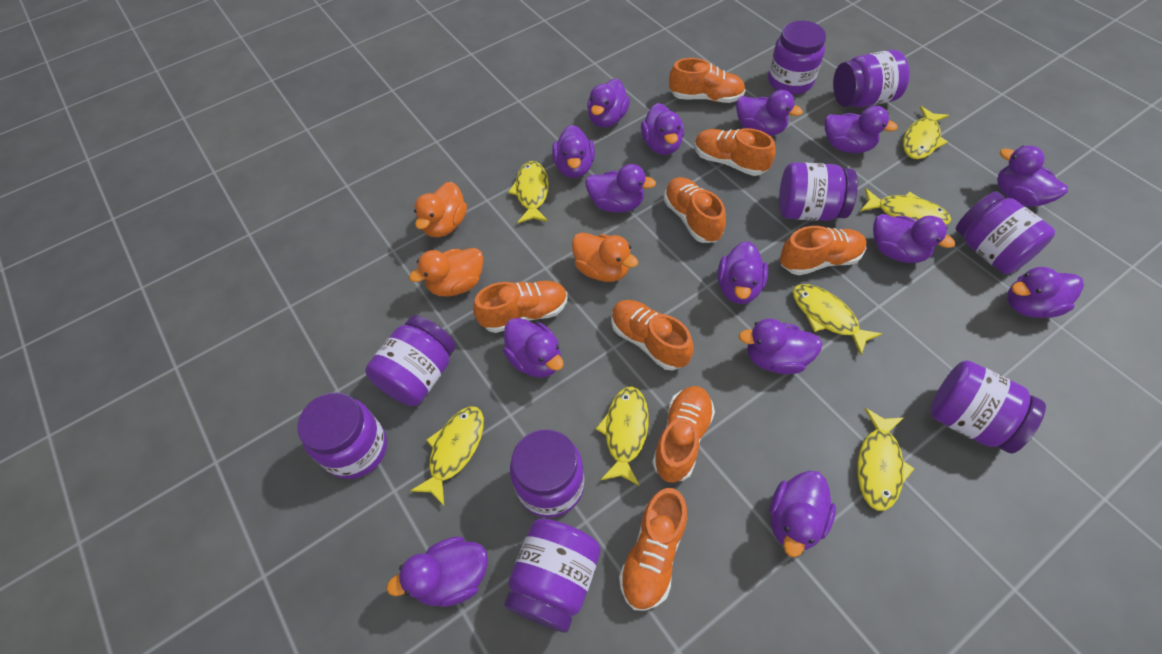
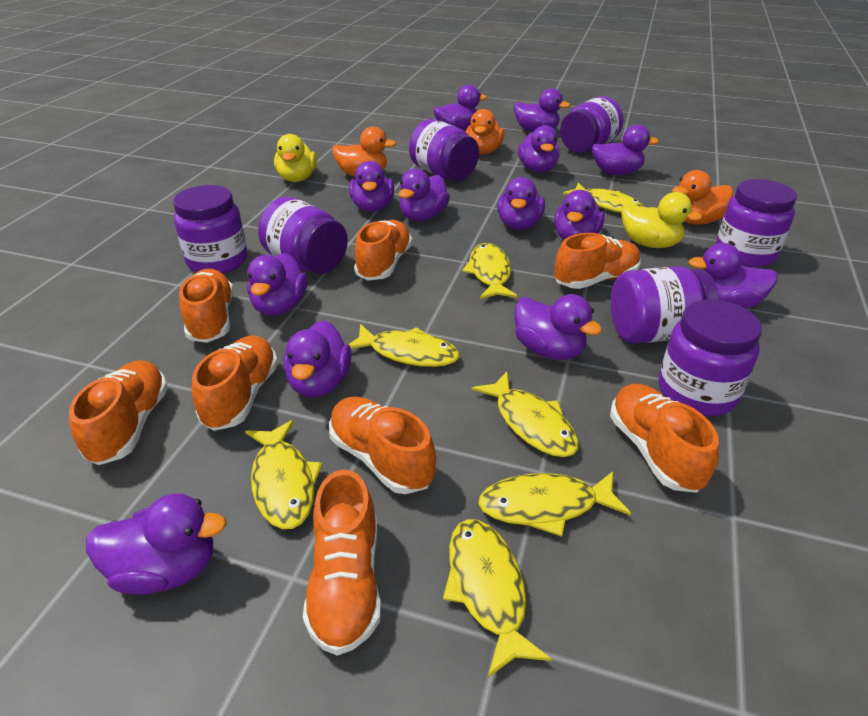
purple duck: 14 -> 13
purple jar: 9 -> 7
yellow duck: 0 -> 2

